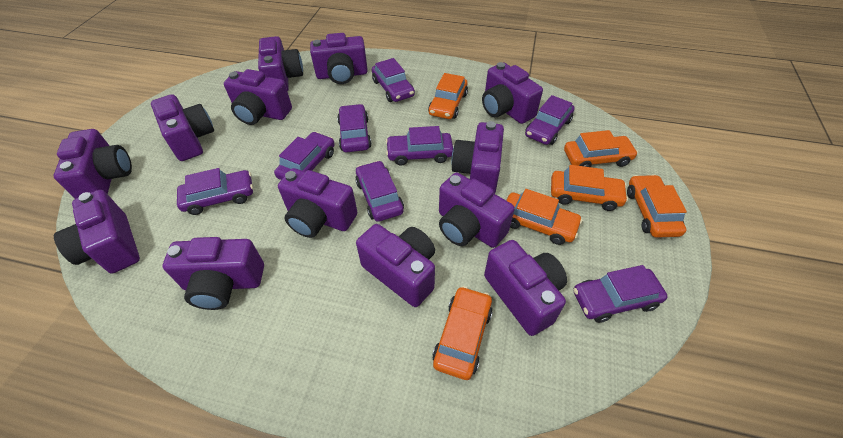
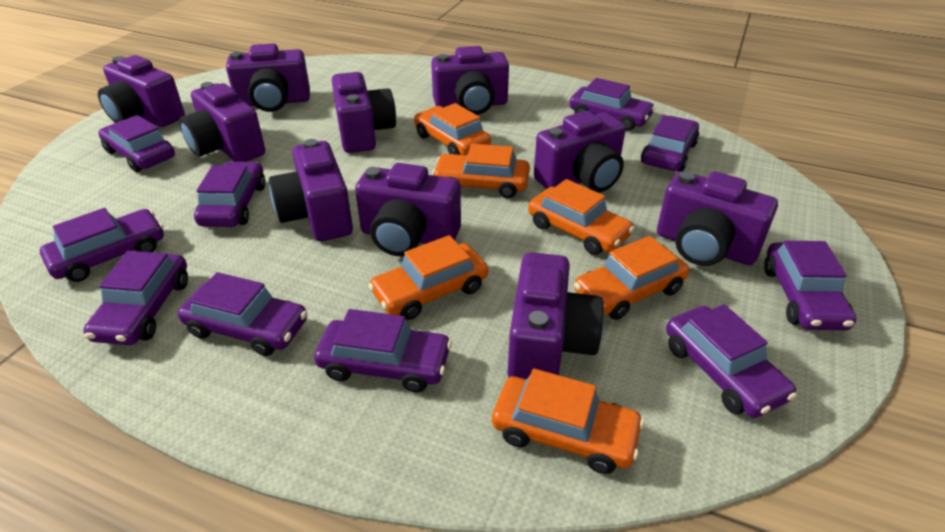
purple camera: 13 -> 10
purple car: 8 -> 10

